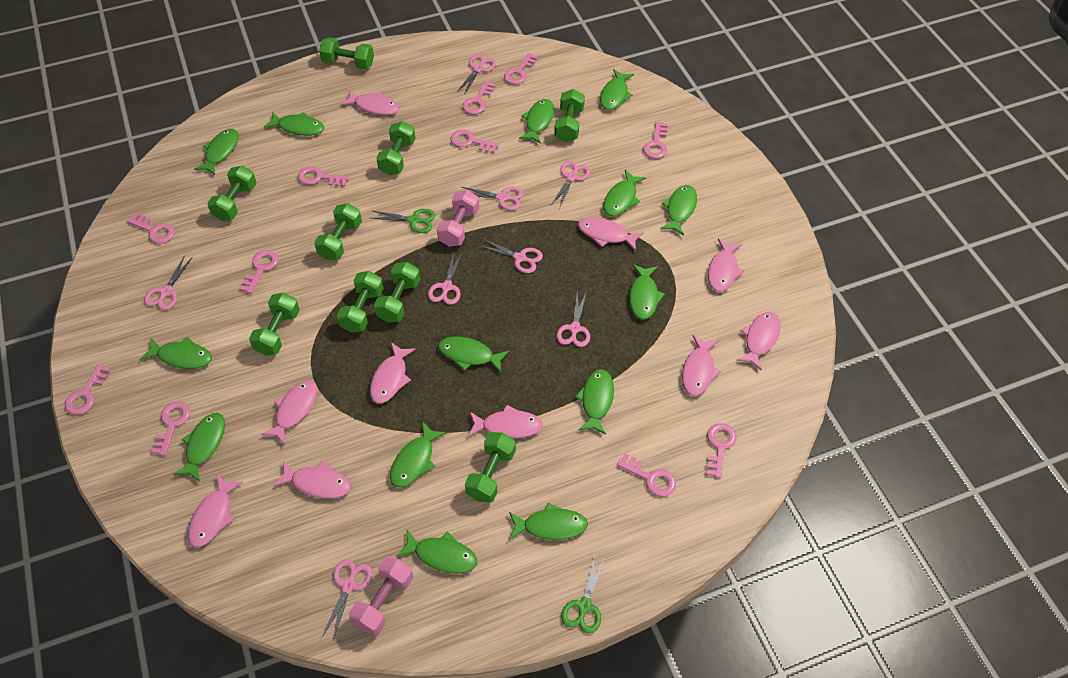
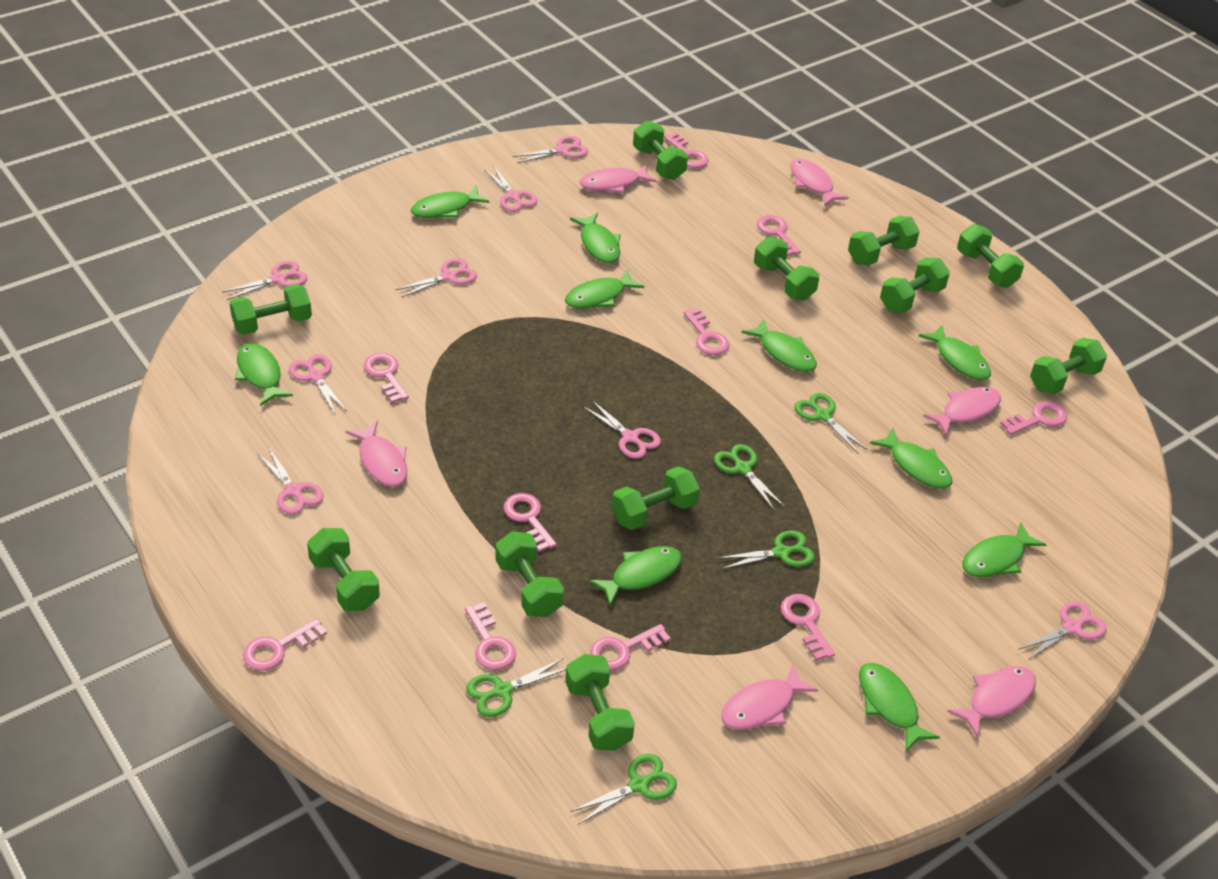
green dumbbell: 9 -> 11
green fish: 14 -> 10
green scissors: 2 -> 5
pink dumbbell: 2 -> 0
pink fish: 10 -> 6
pink key: 11 -> 10

